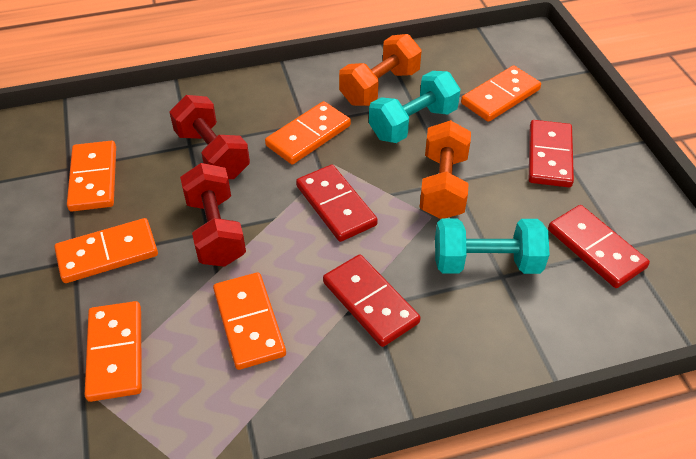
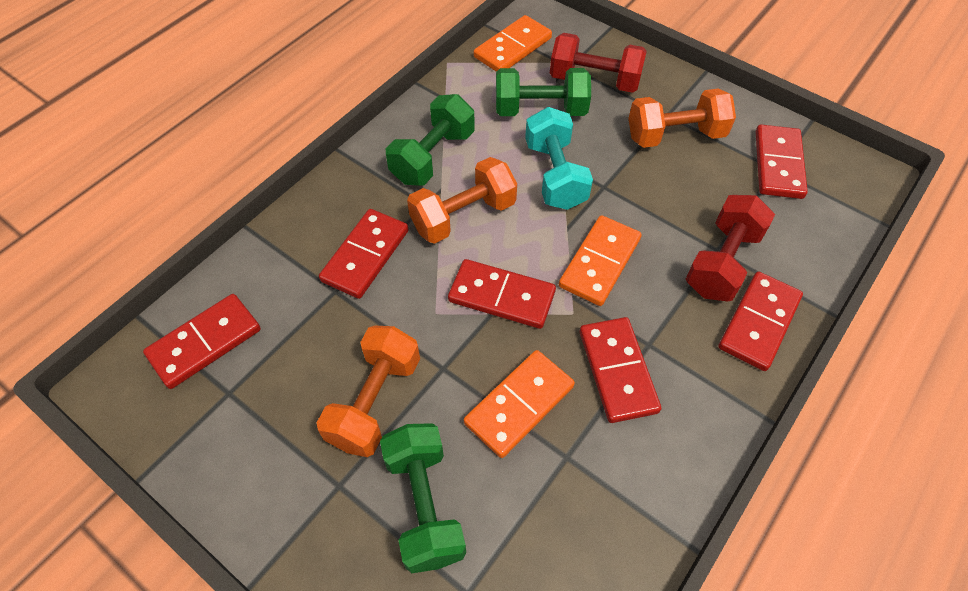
green dumbbell: 0 -> 3
orange domino: 6 -> 3
orange dumbbell: 2 -> 3
red domino: 4 -> 6
turquoise dumbbell: 2 -> 1

